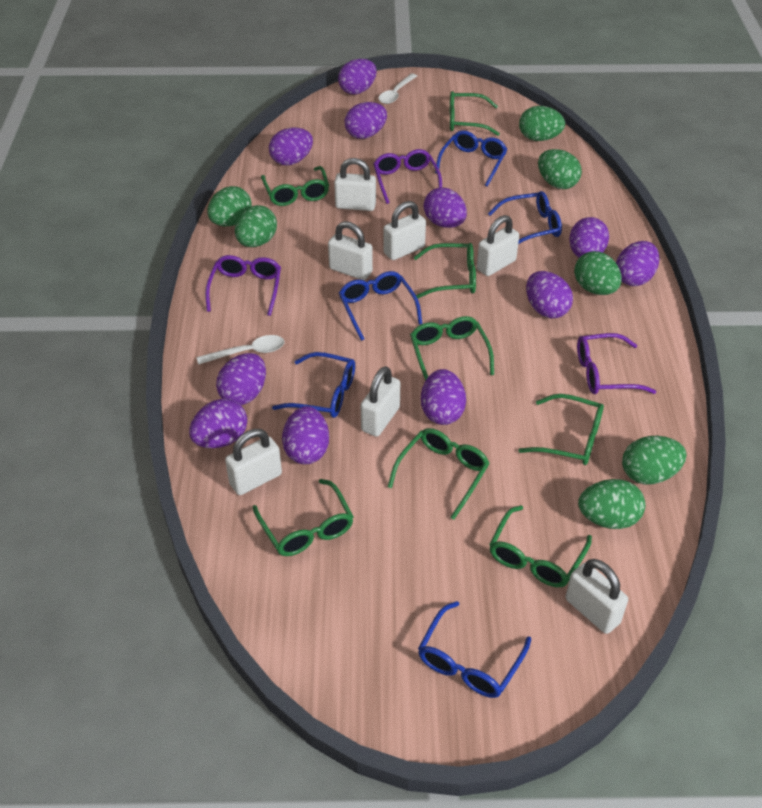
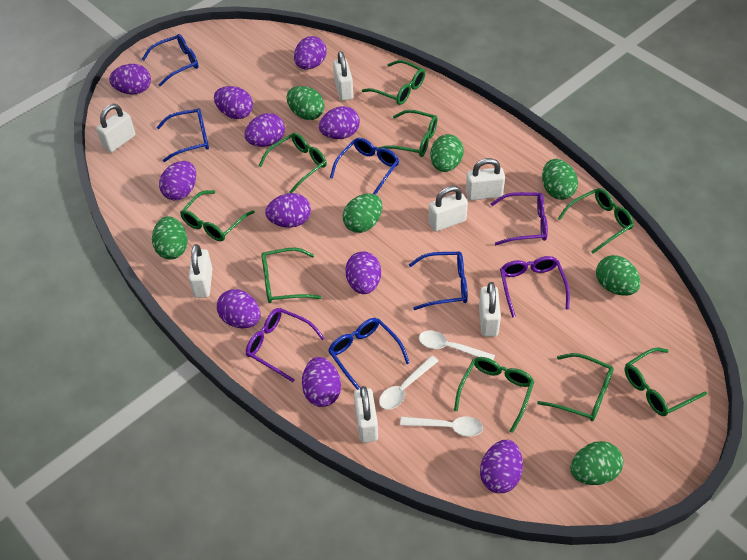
green glasses: 8 -> 9
white spoon: 2 -> 3

